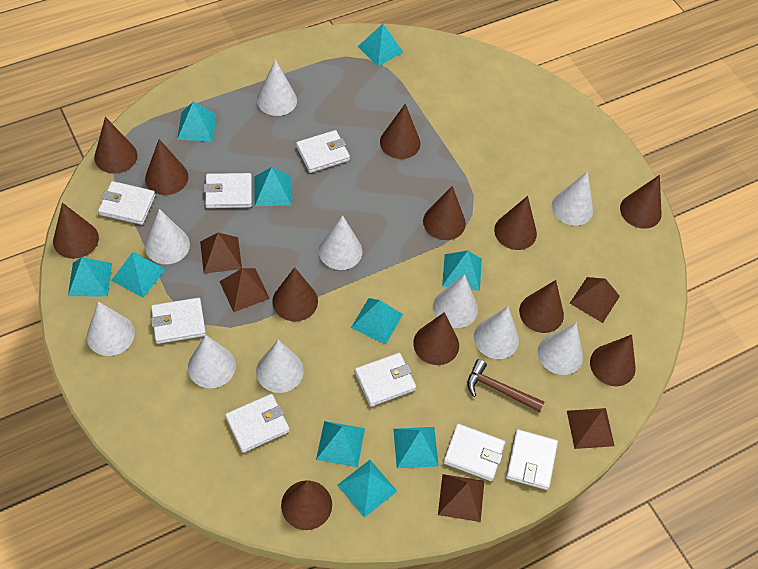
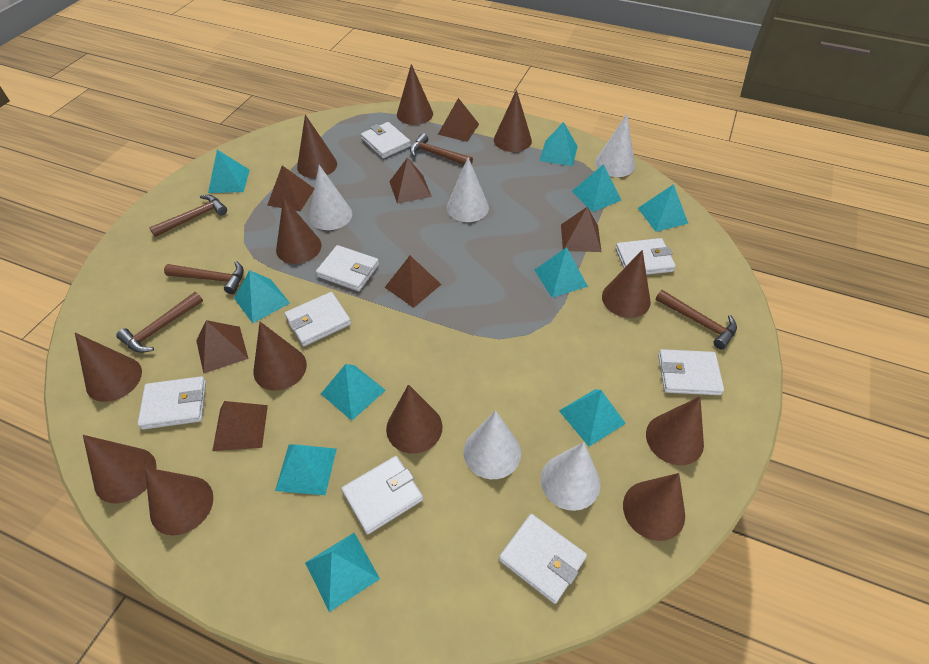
brown hammer: 1 -> 5
brown pyramid: 5 -> 7
white cone: 10 -> 5

